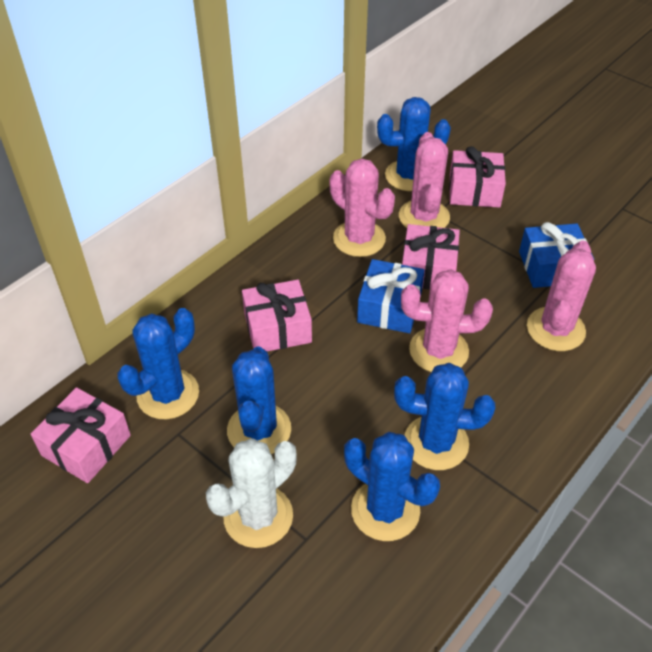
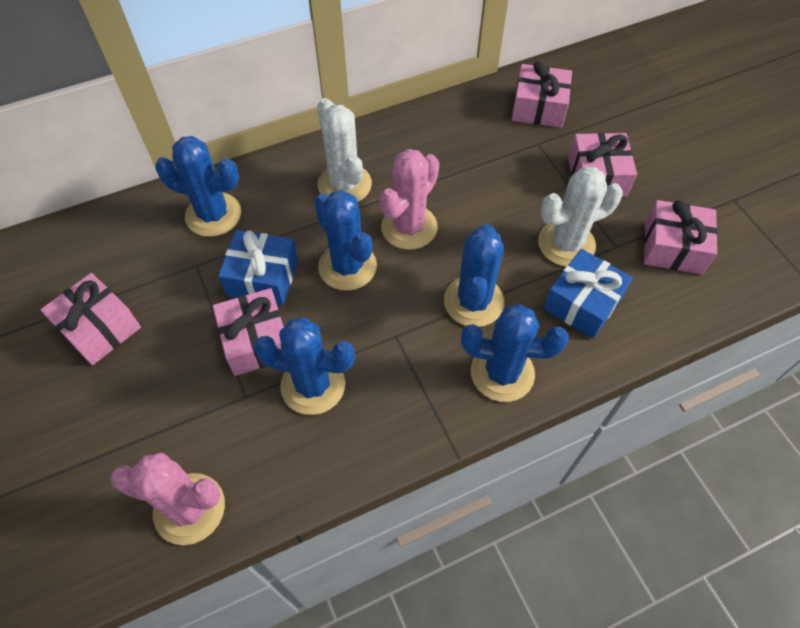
pink cactus: 4 -> 2
pink gift: 4 -> 5
white cactus: 1 -> 2

